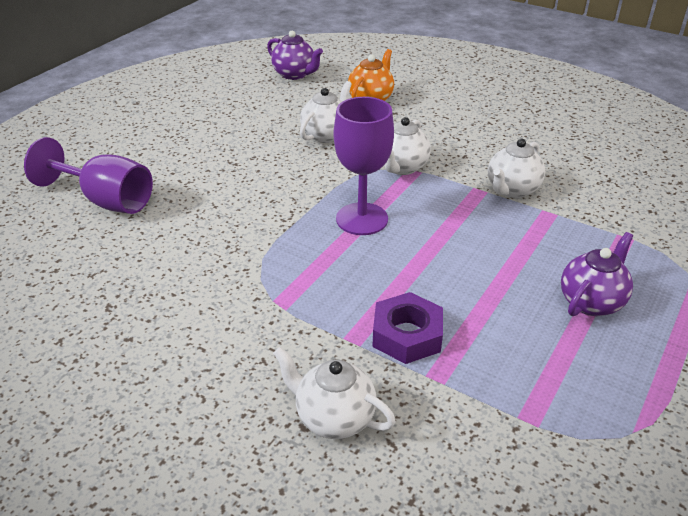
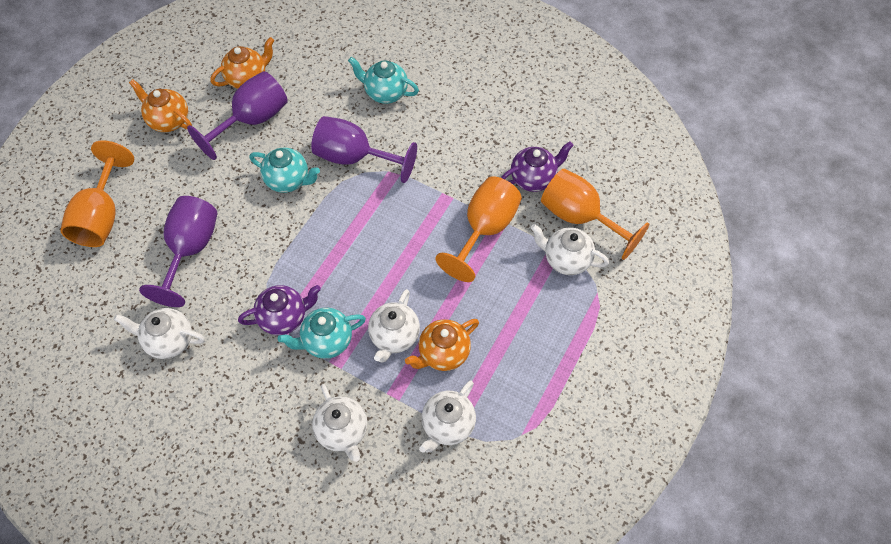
orange goblet: 0 -> 3
orange teapot: 1 -> 3
purple goblet: 2 -> 3
purple nut: 1 -> 0
turquoise teapot: 0 -> 3
white teapot: 4 -> 5

